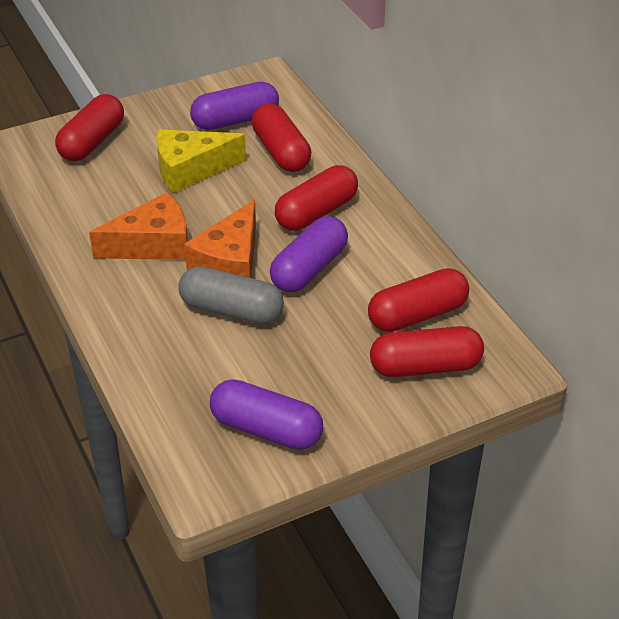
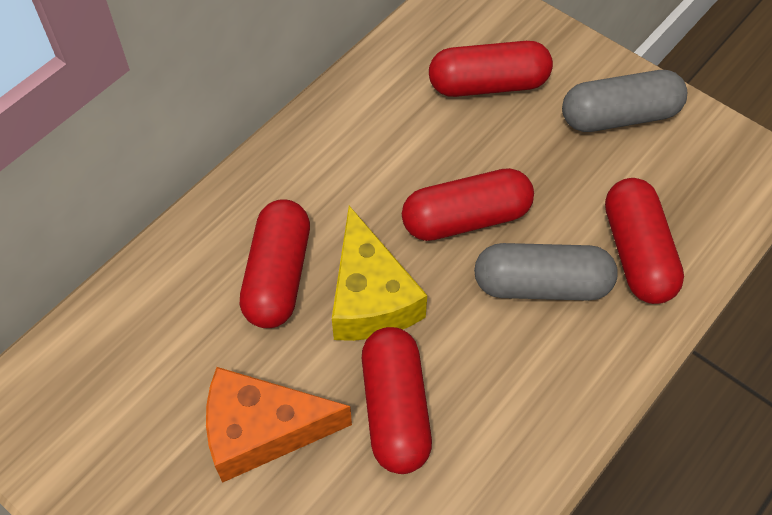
grey capsule: 1 -> 2
orange cheese: 2 -> 1
purple capsule: 3 -> 0

